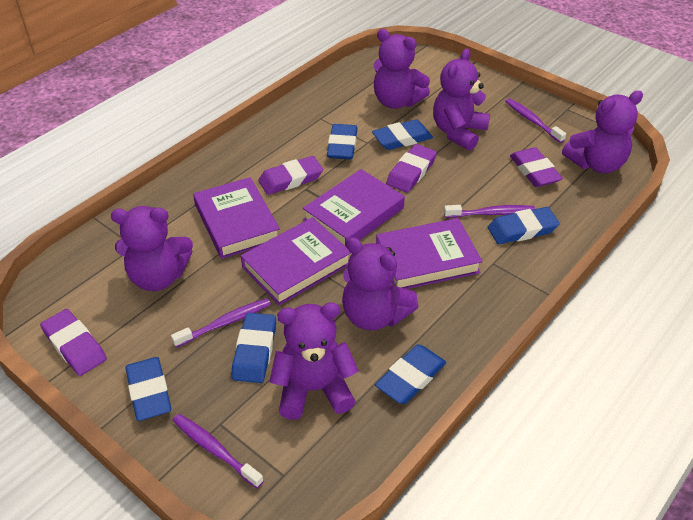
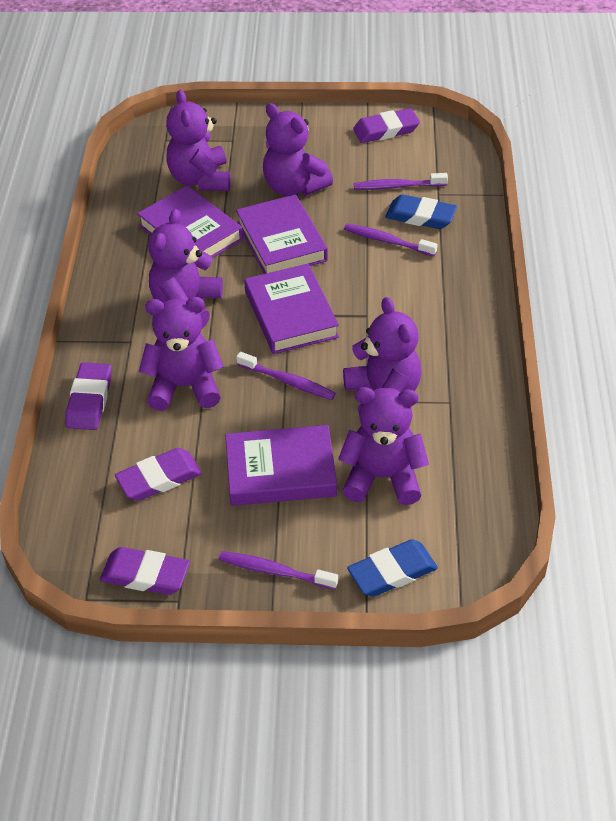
blue eraser: 6 -> 2

